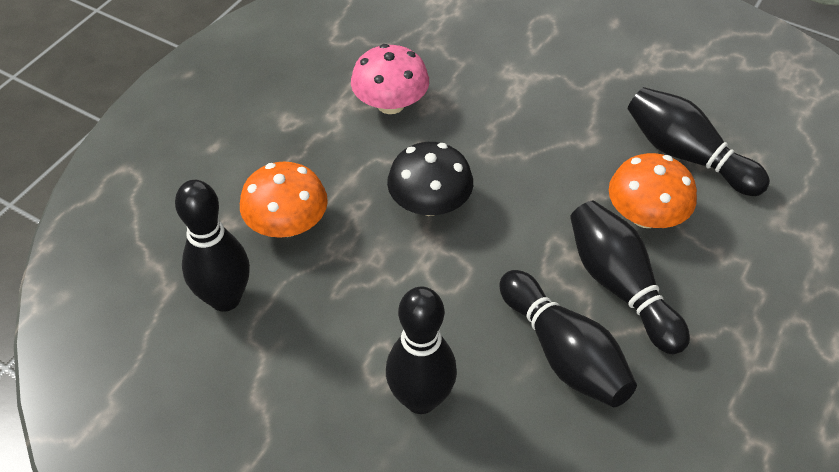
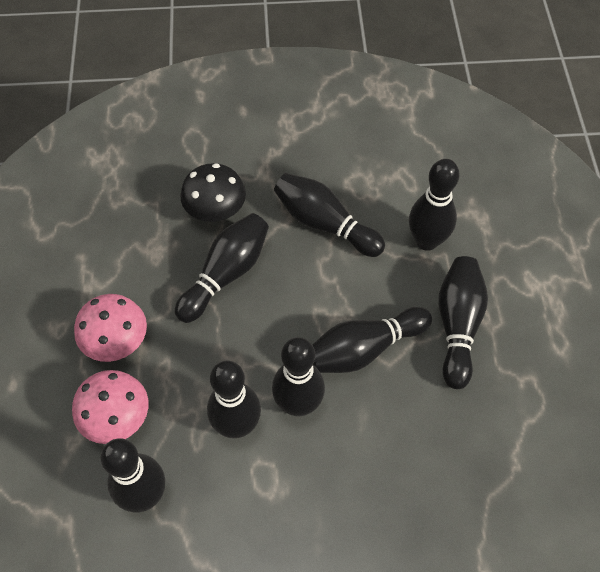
black bowling pin: 5 -> 8
orange mushroom: 2 -> 0
pink mushroom: 1 -> 2

